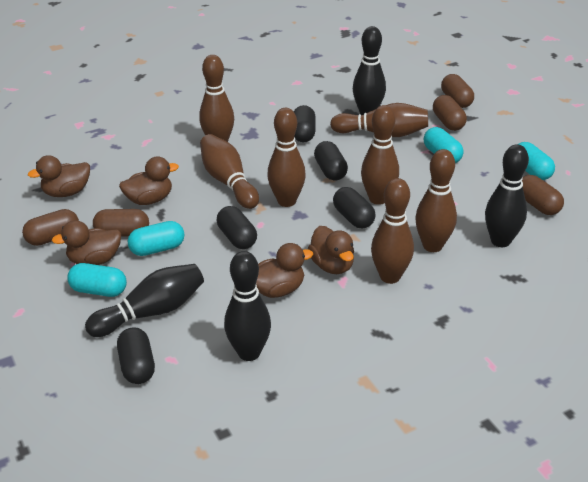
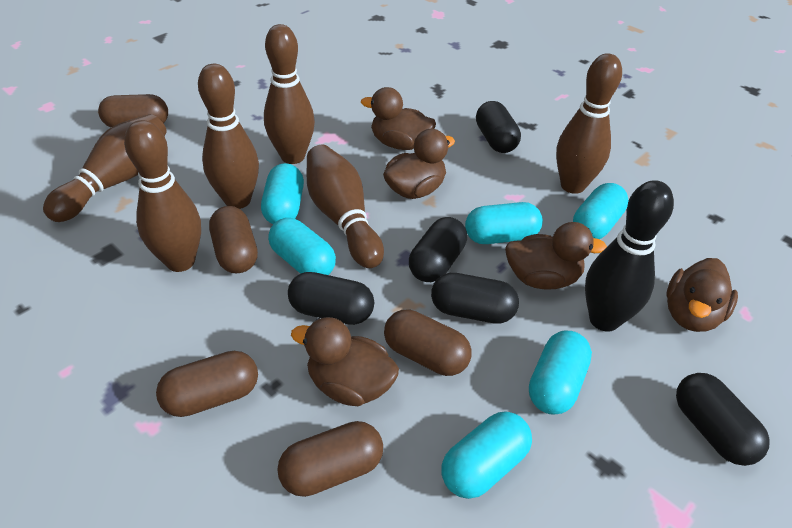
black bowling pin: 4 -> 1
brown bowling pin: 7 -> 6
turquoise capsule: 4 -> 6

